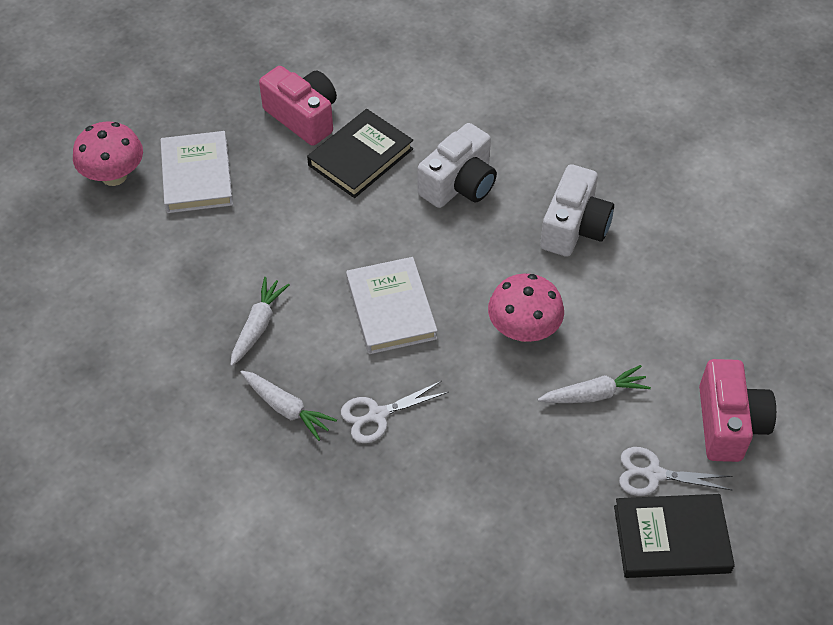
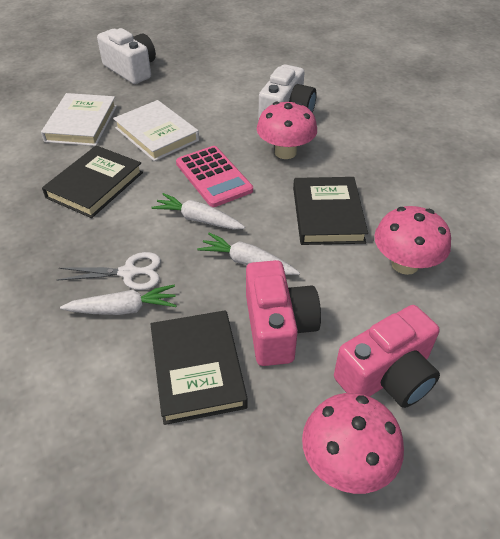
black book: 2 -> 3
pink calculator: 0 -> 1
pink mushroom: 2 -> 3
white scissors: 2 -> 1

